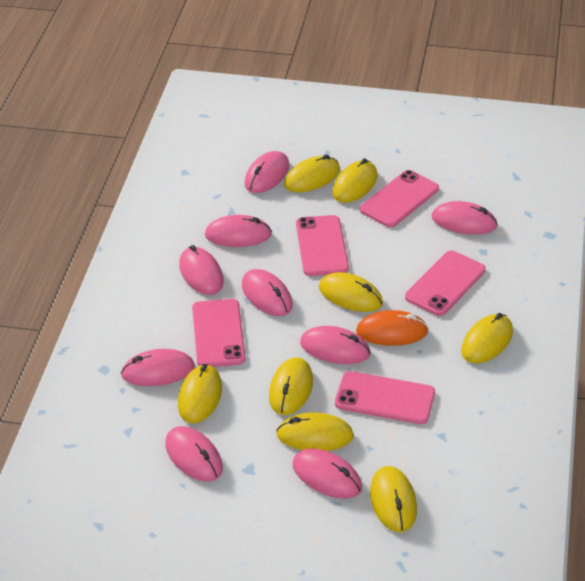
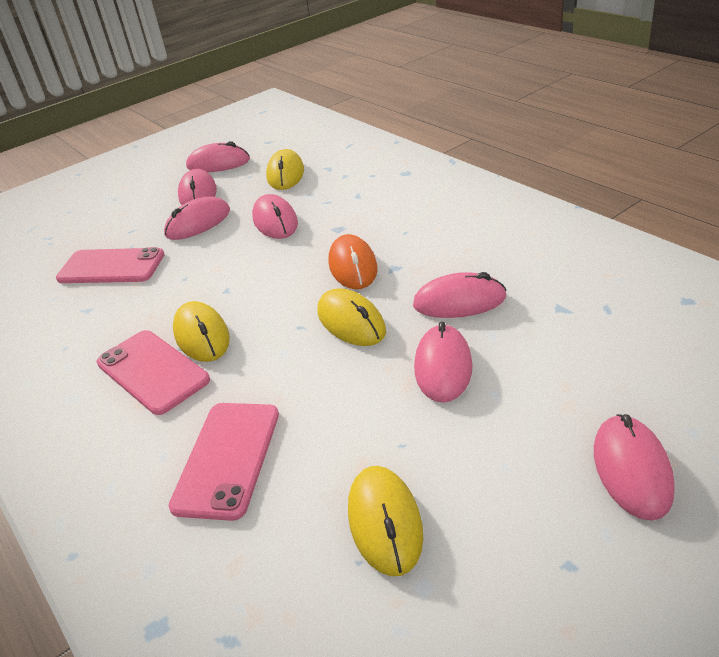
pink mouse: 9 -> 7
pink phone: 5 -> 3
yellow mouse: 8 -> 4

